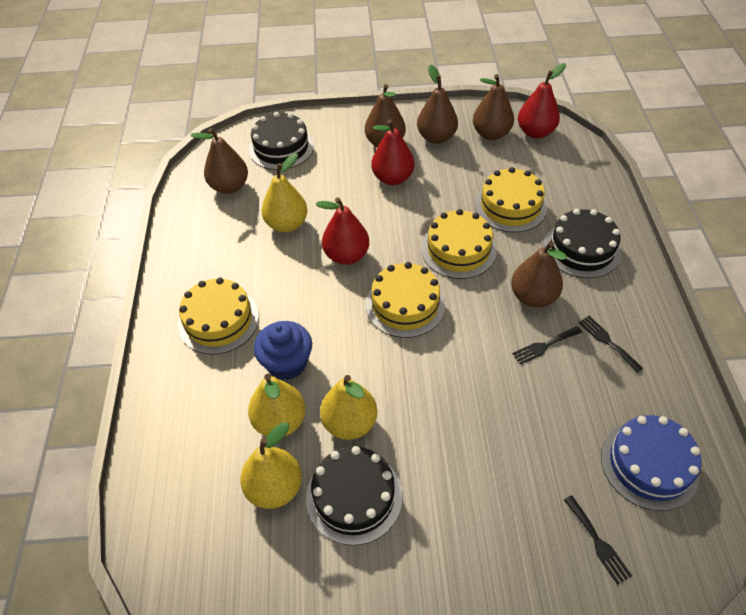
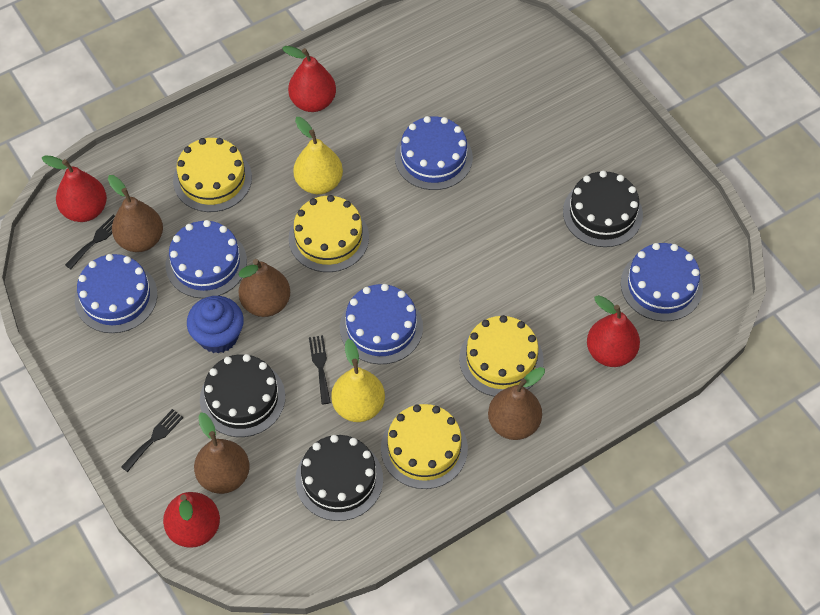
blue cake: 1 -> 5
brown pear: 5 -> 4
red pear: 3 -> 4
yellow pear: 4 -> 2

